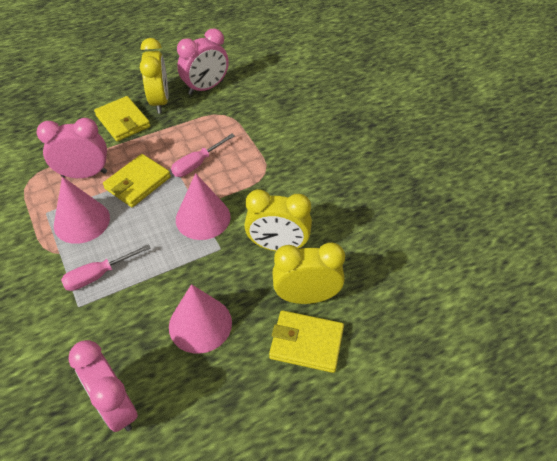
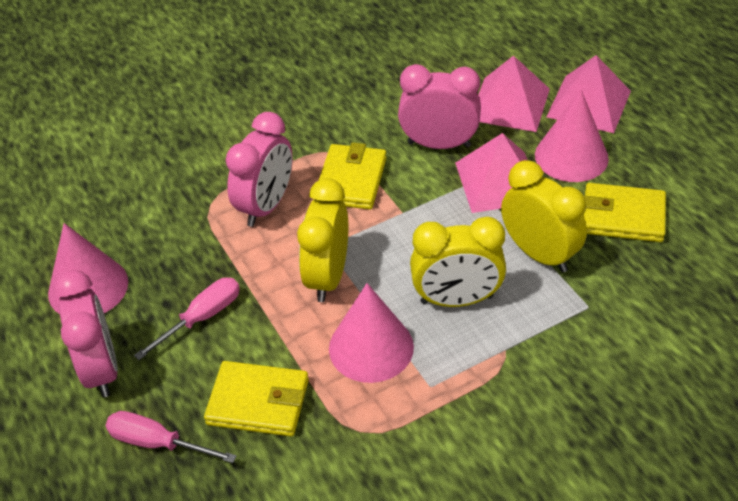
pink pyramid: 0 -> 3

